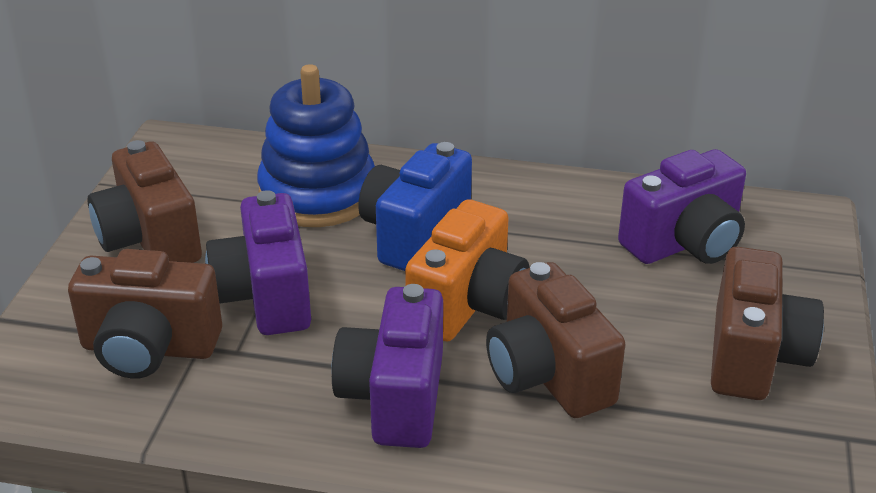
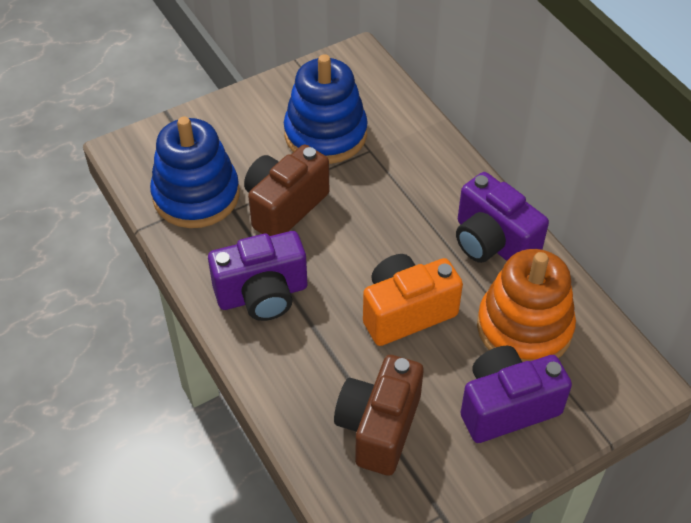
blue camera: 1 -> 0
blue stacking toy: 1 -> 2
brown camera: 4 -> 2
orange stacking toy: 0 -> 1

